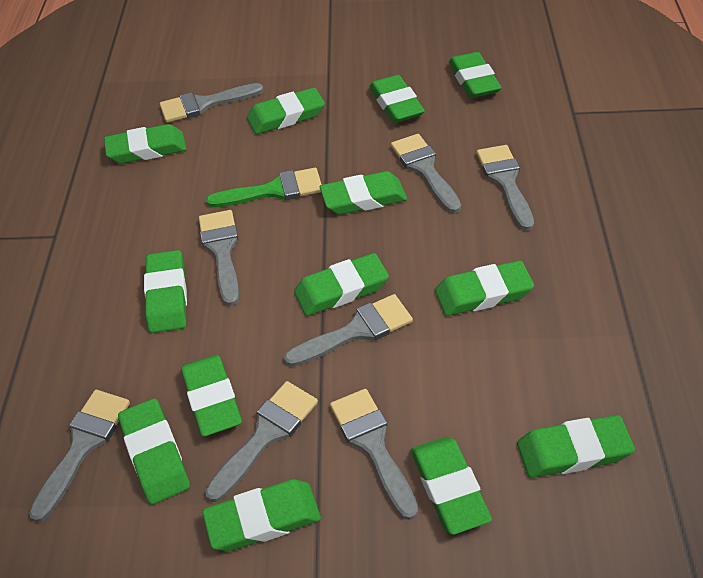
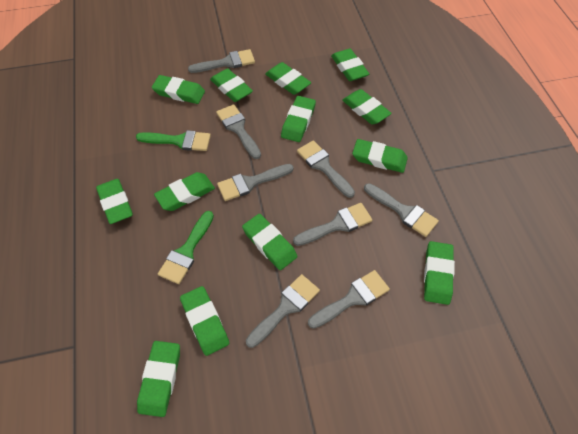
green brush: 1 -> 2

